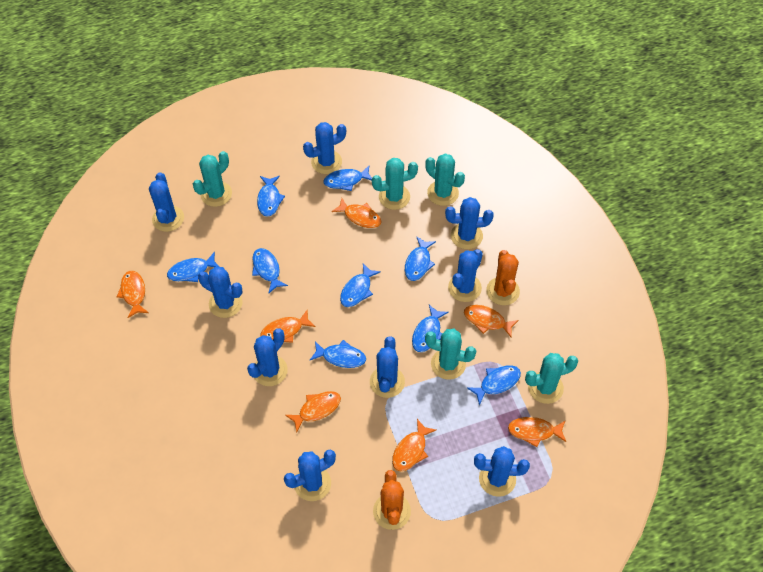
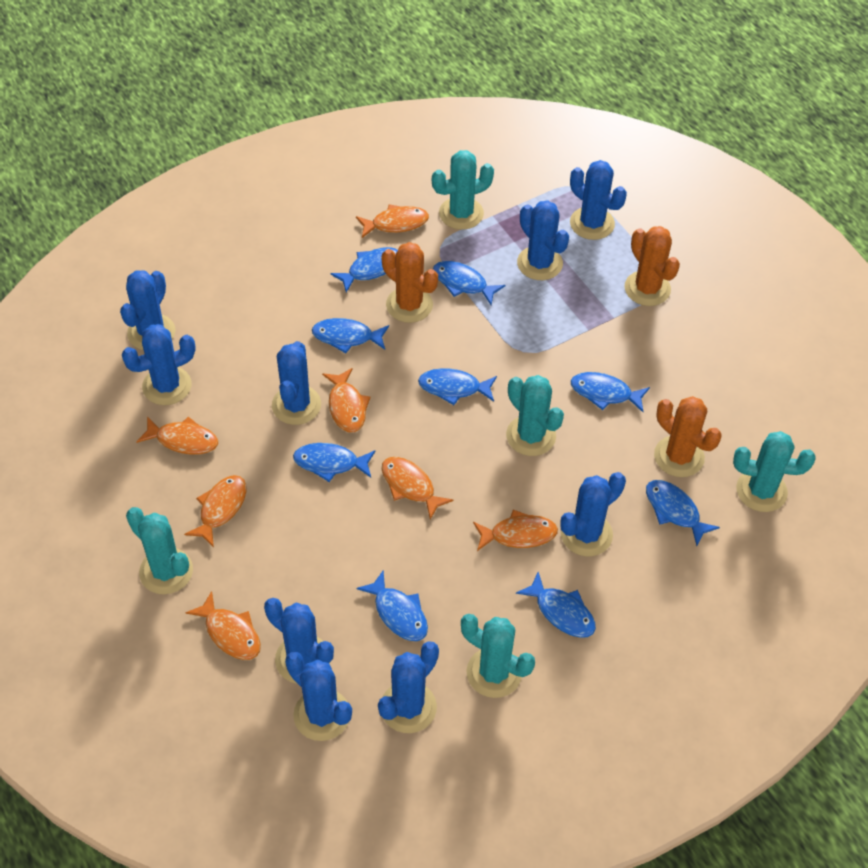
orange cactus: 2 -> 3

